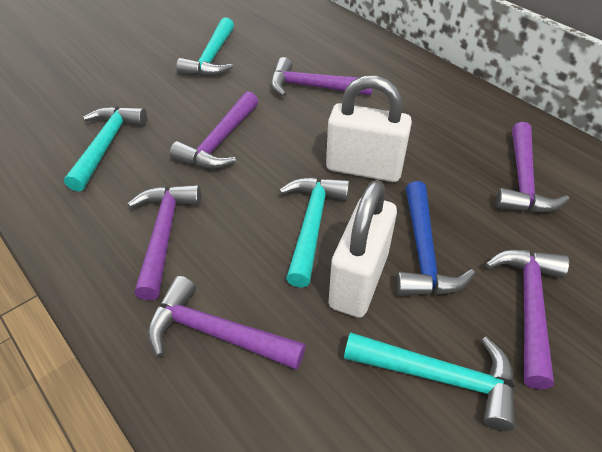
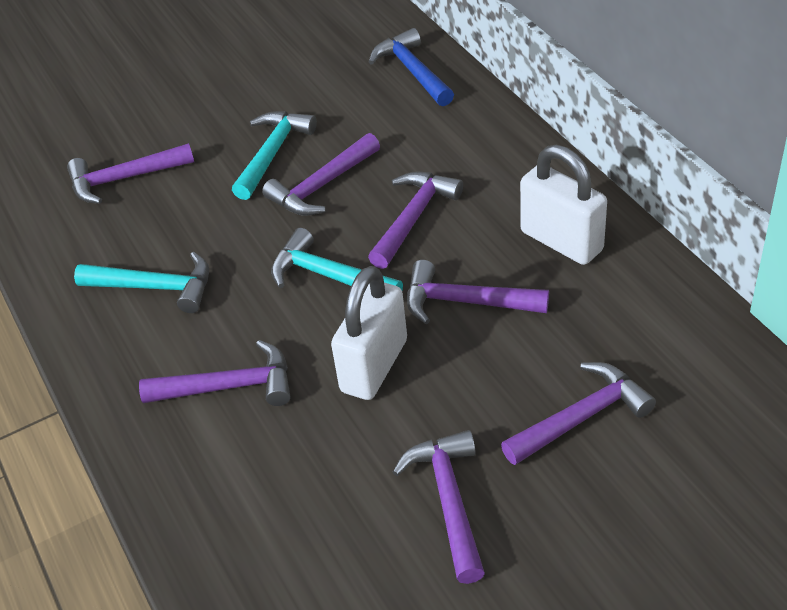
purple hammer: 6 -> 7
turquoise hammer: 4 -> 3

